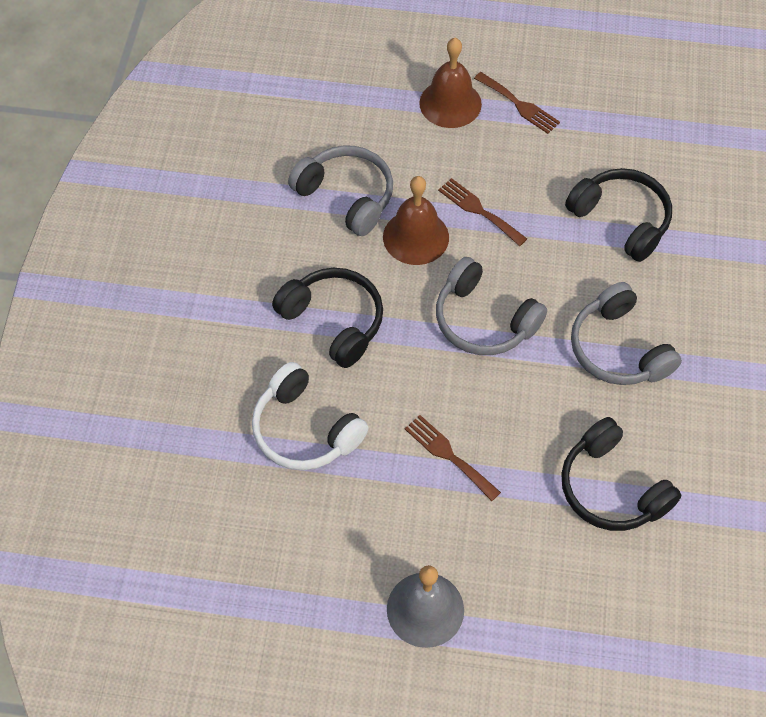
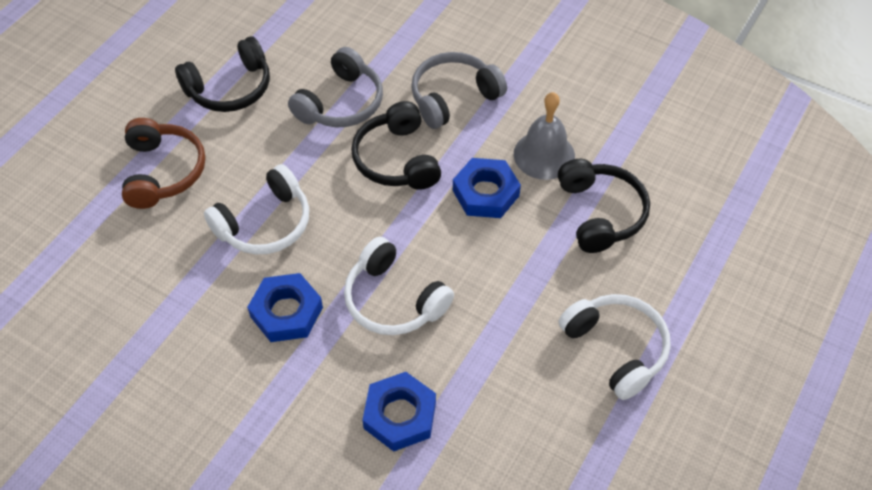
blue nut: 0 -> 3
brown bell: 2 -> 0
brown fork: 3 -> 0
brown headphones: 0 -> 1
grey headphones: 3 -> 2
white headphones: 1 -> 3

